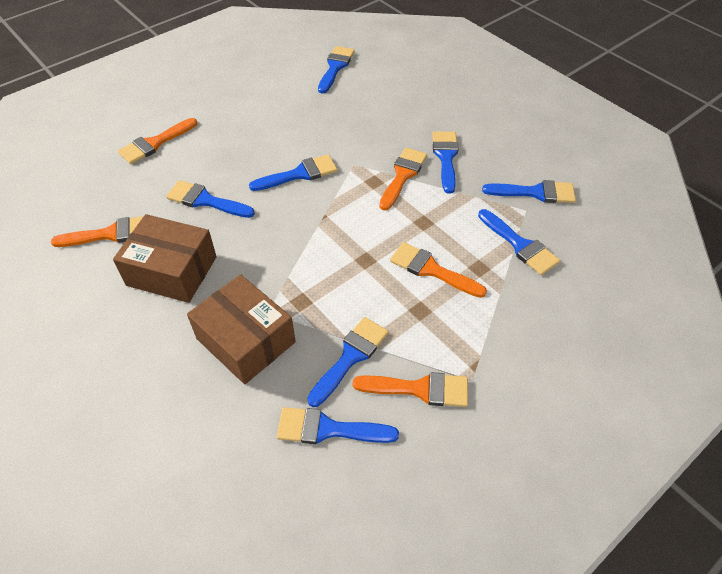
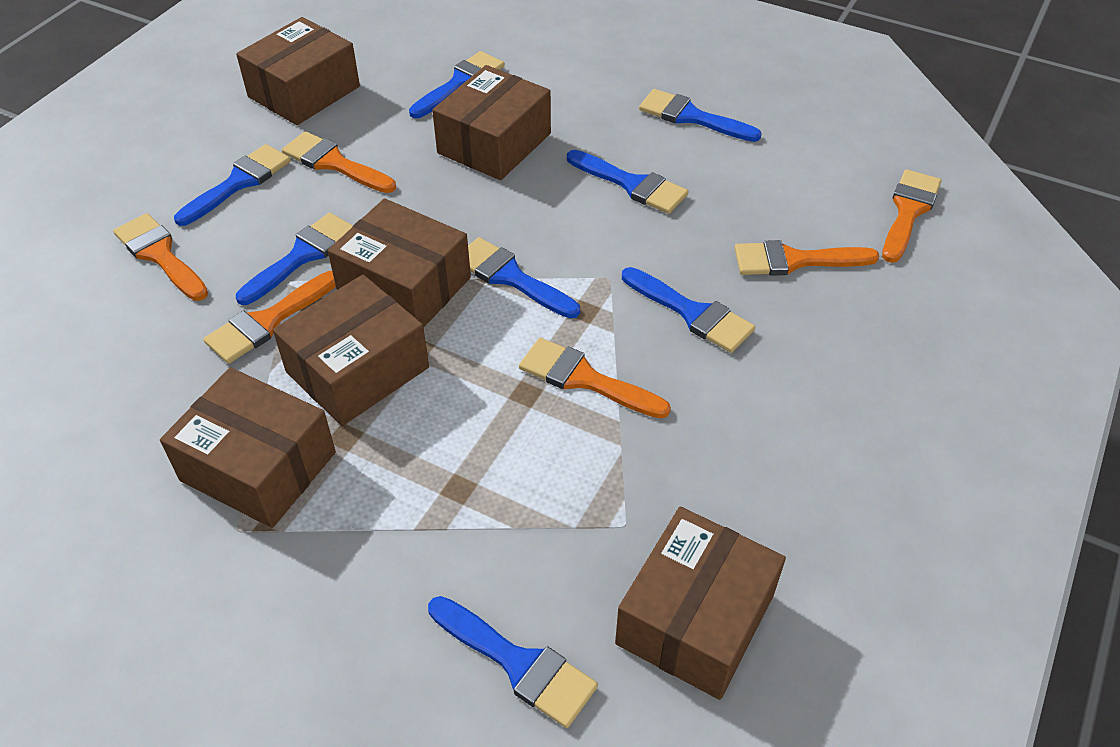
brown box: 2 -> 6
orange brush: 5 -> 6

